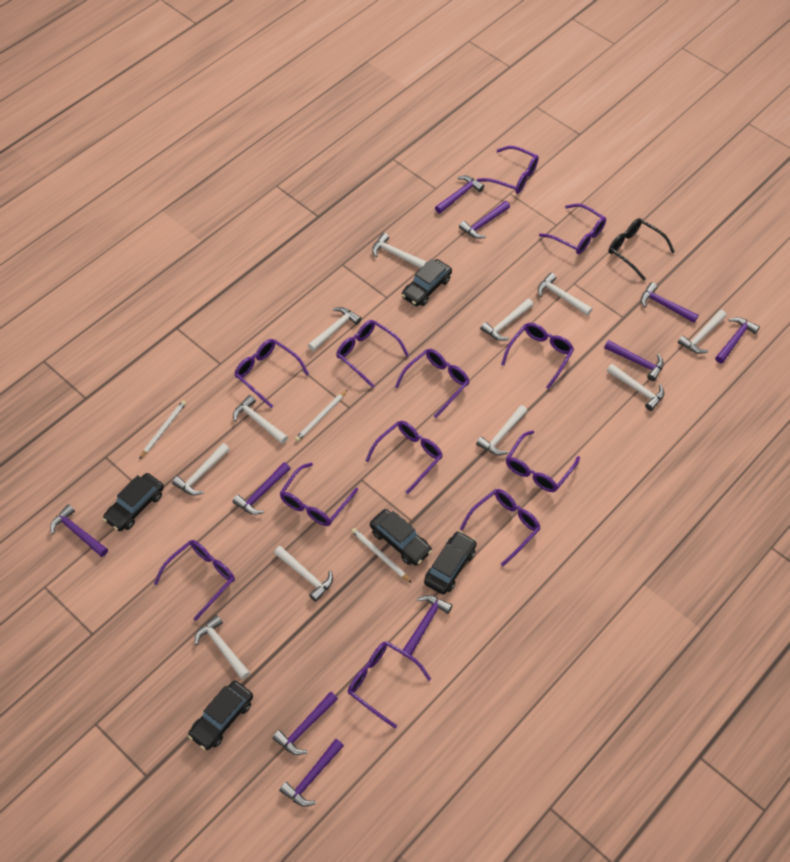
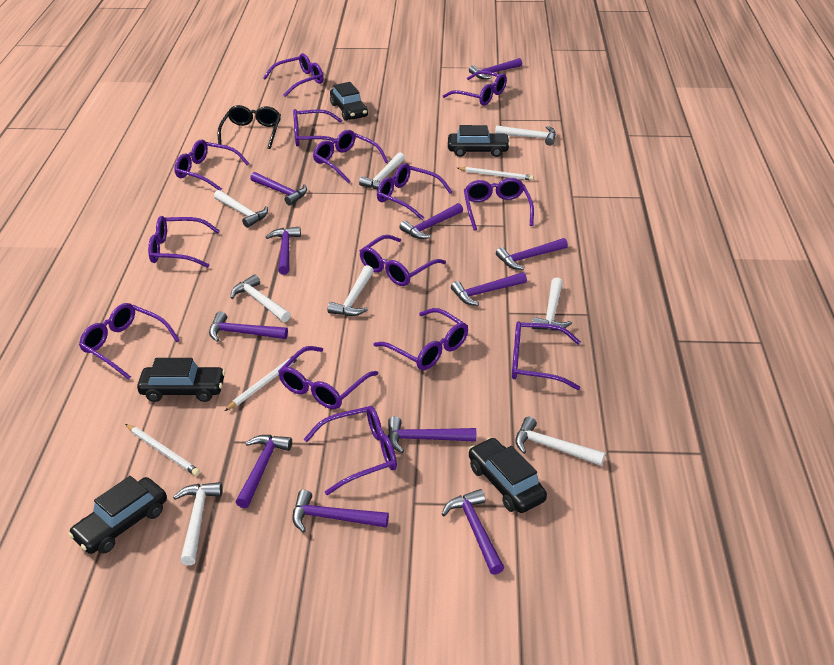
purple glasses: 12 -> 14
purple hammer: 10 -> 11
white hammer: 11 -> 8

